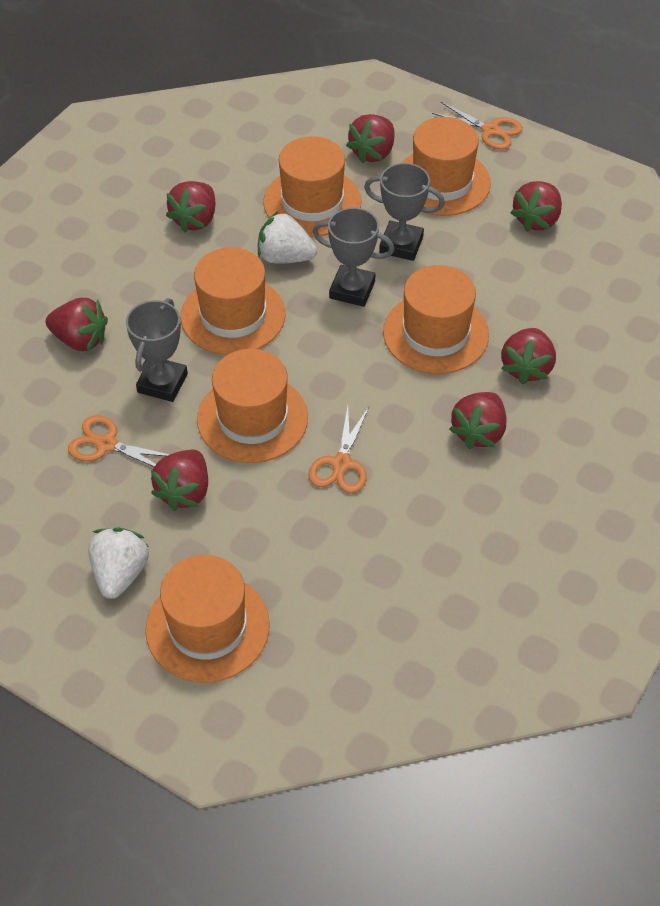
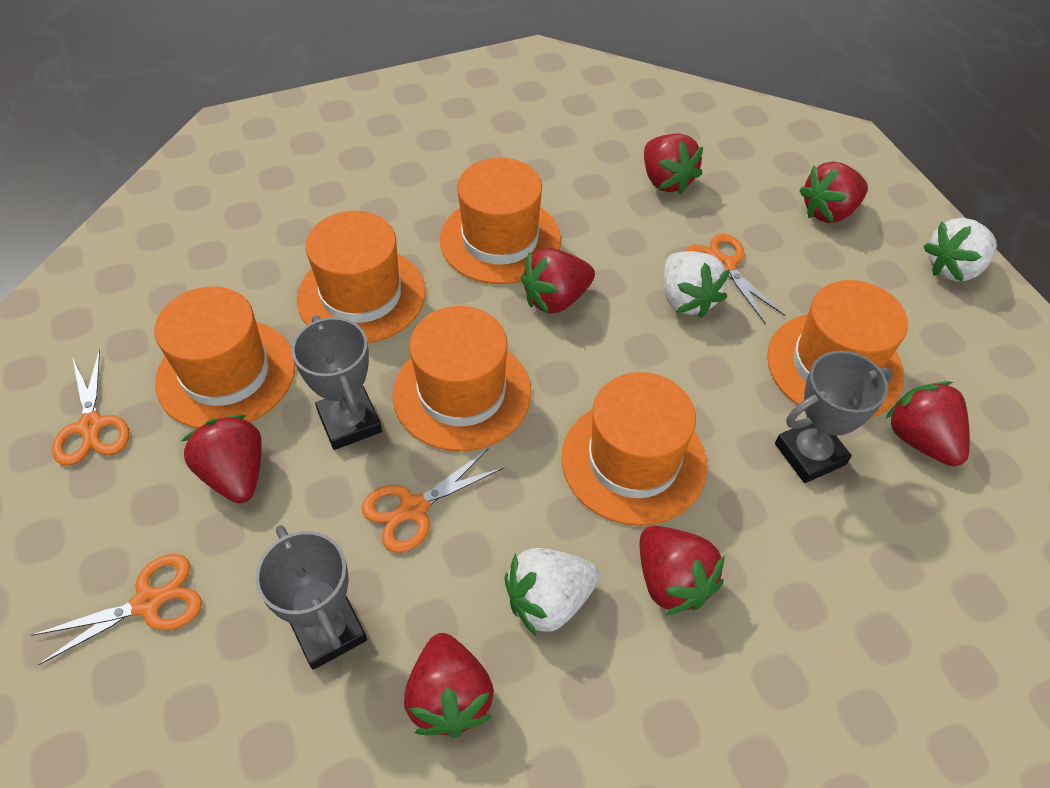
orange scissors: 3 -> 4
white strawberry: 2 -> 3

